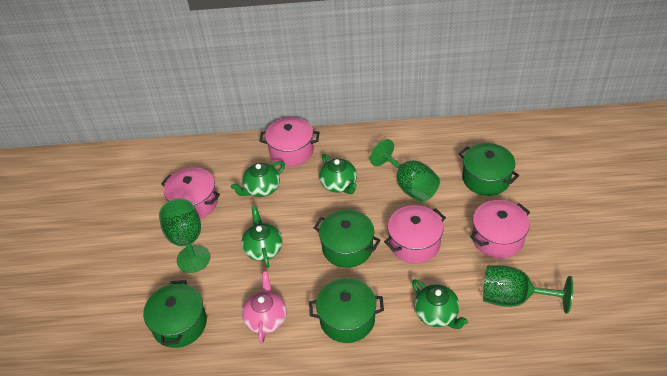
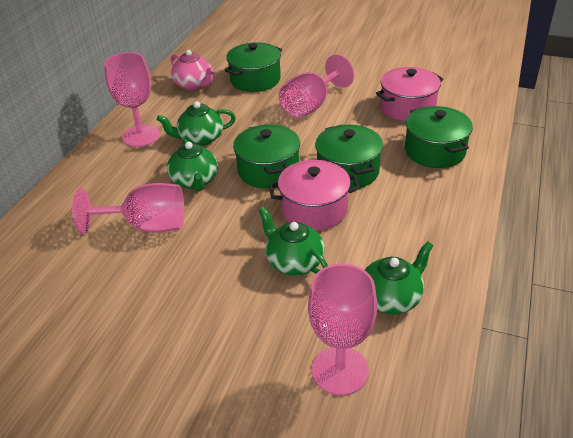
green goblet: 3 -> 0
pink goblet: 0 -> 4
pink pot: 4 -> 2

